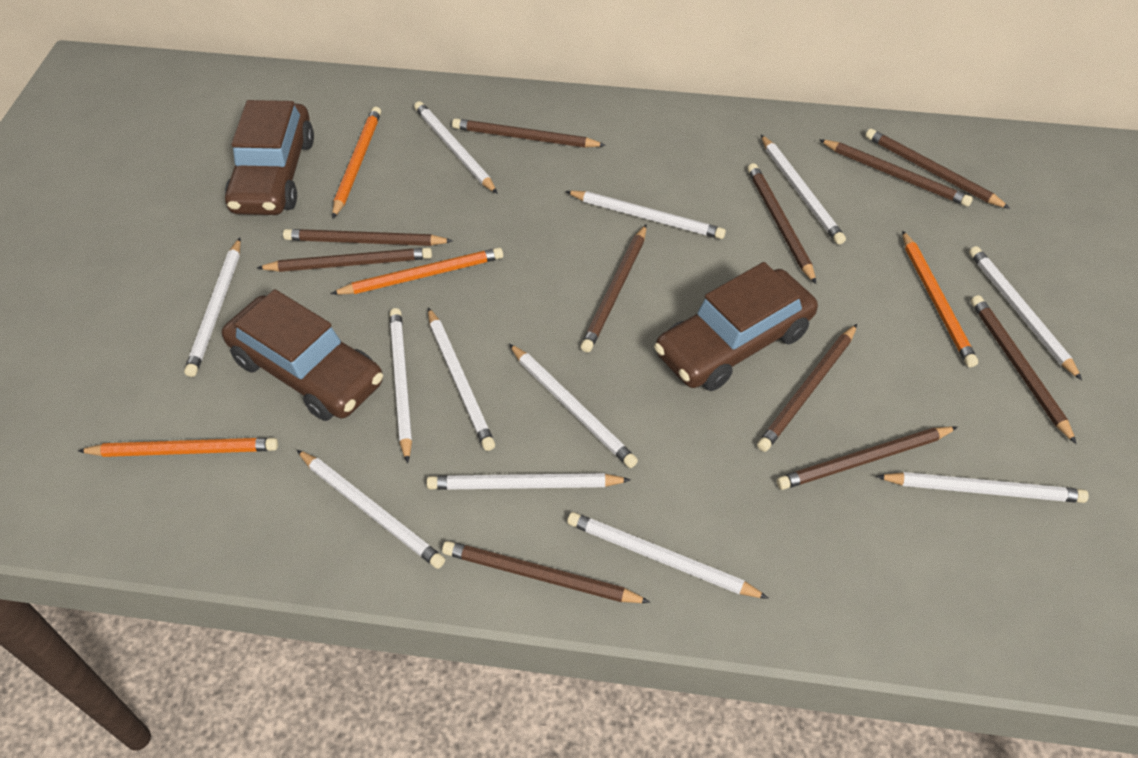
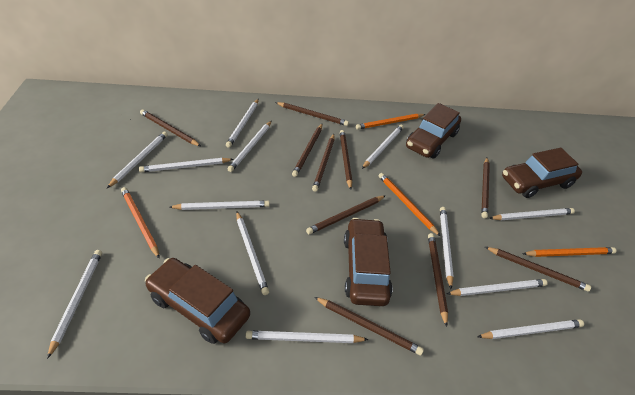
brown car: 3 -> 4
brown pencil: 11 -> 10
white pencil: 12 -> 13

